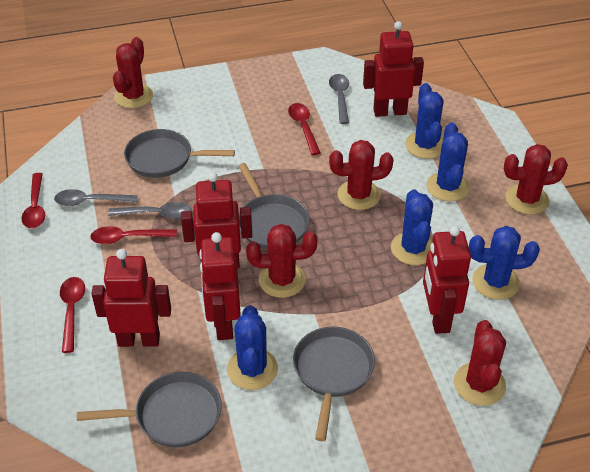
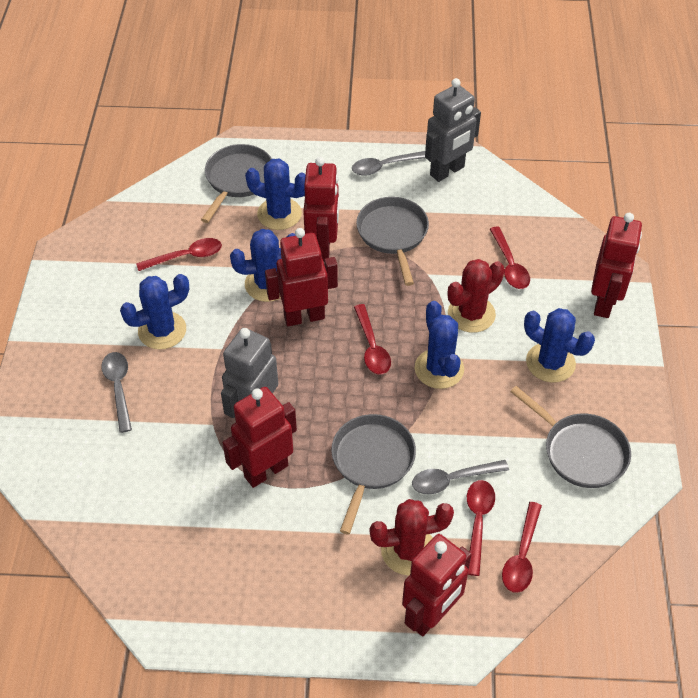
grey robot: 0 -> 2
red cactus: 5 -> 2
red spoon: 4 -> 5

